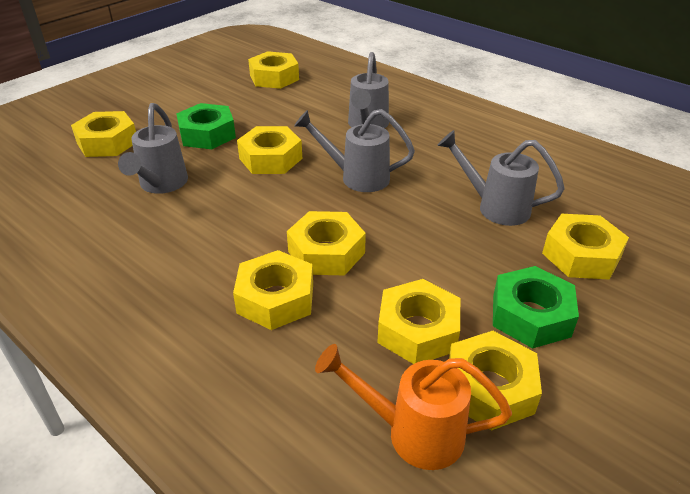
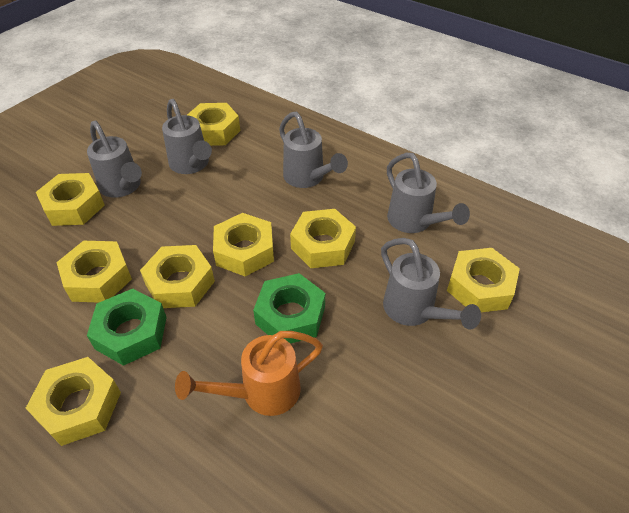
grey watering can: 4 -> 5

